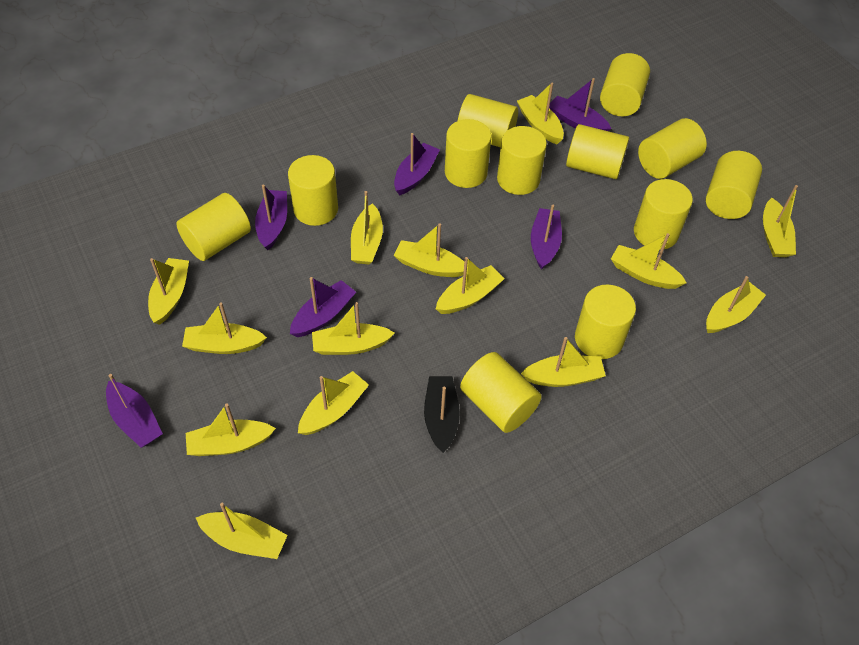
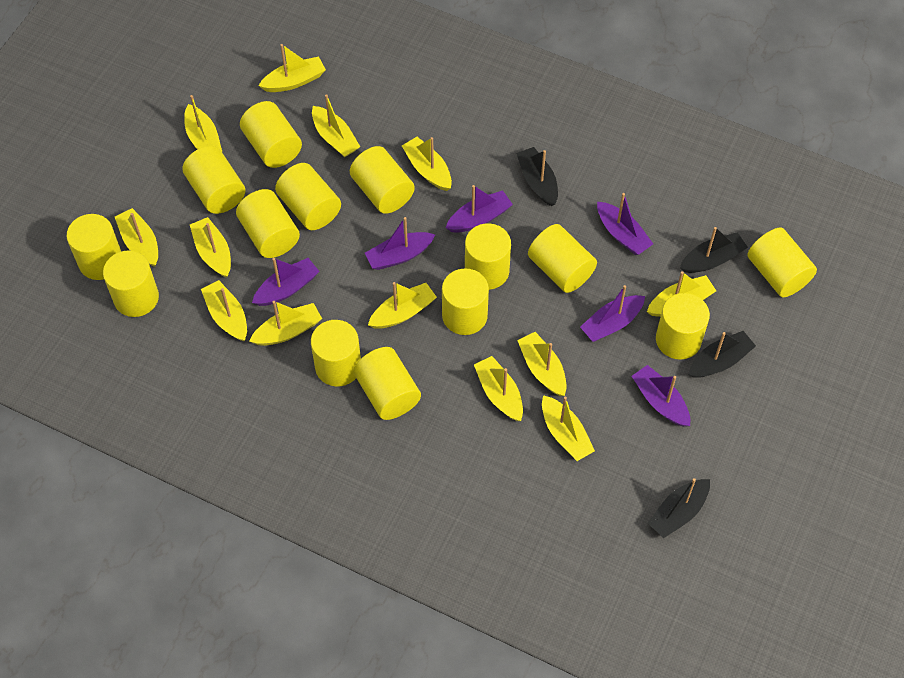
black boat: 1 -> 4
yellow boat: 14 -> 13
yellow cylinder: 12 -> 14

